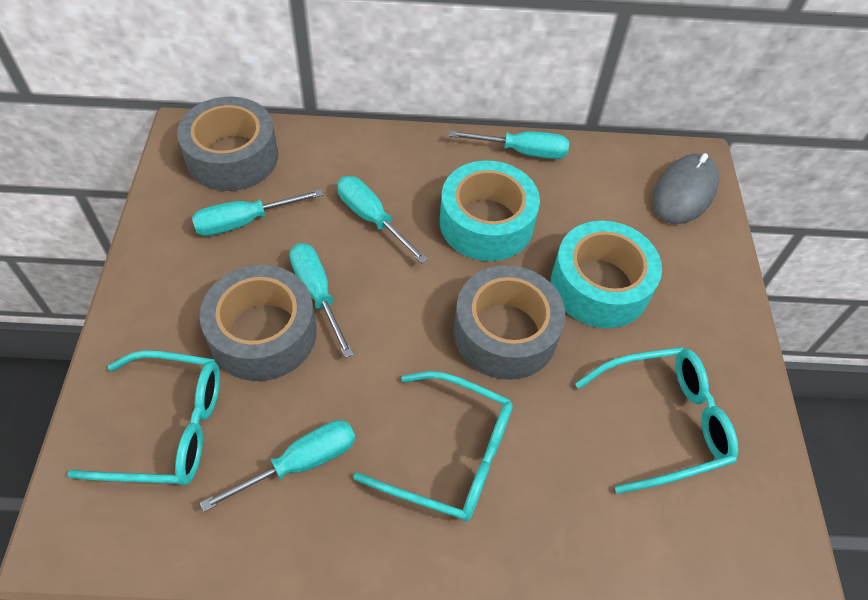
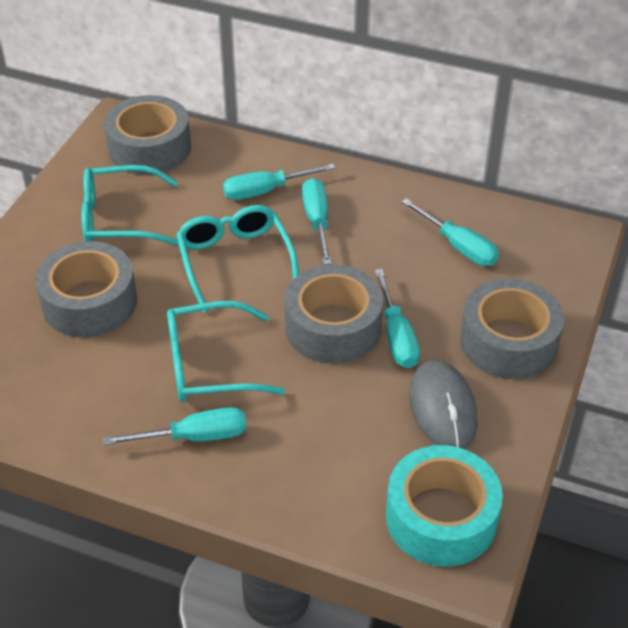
grey tape: 3 -> 4
turquoise tape: 2 -> 1

